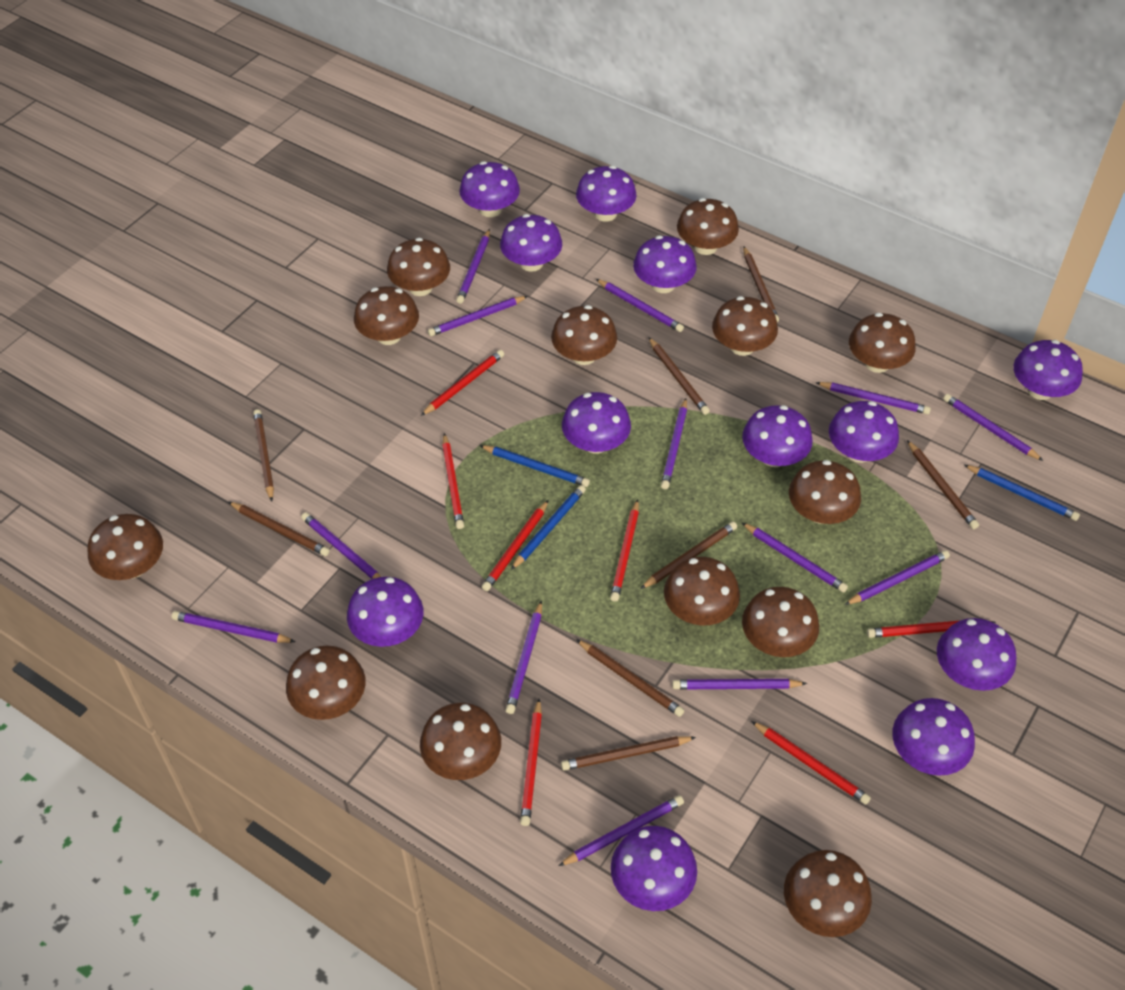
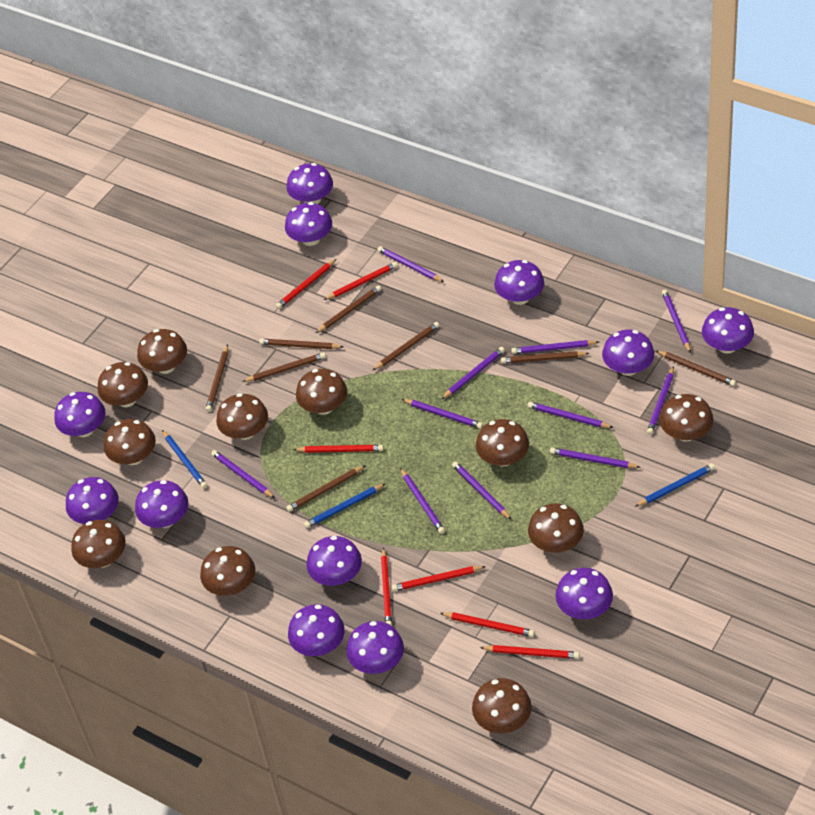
brown mushroom: 13 -> 11
purple pencil: 13 -> 11

